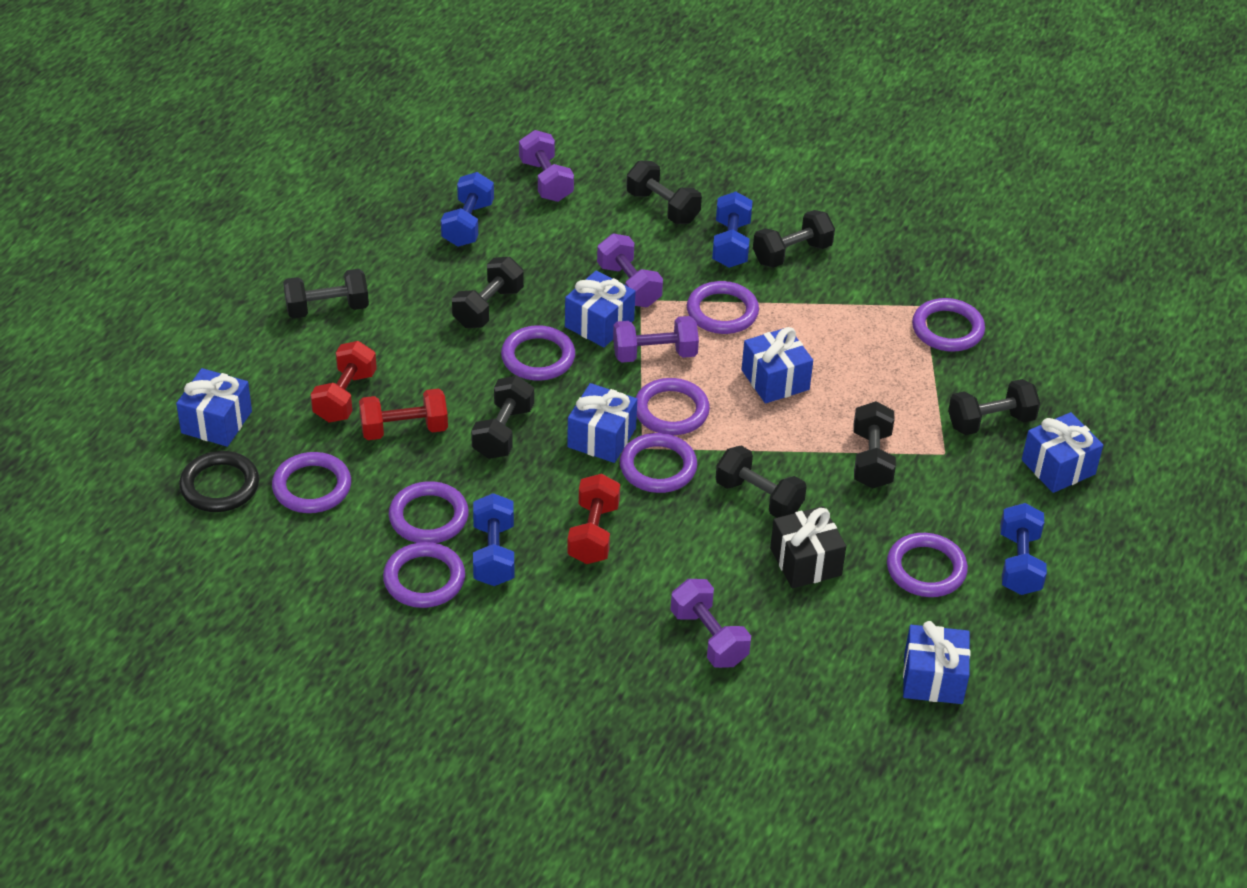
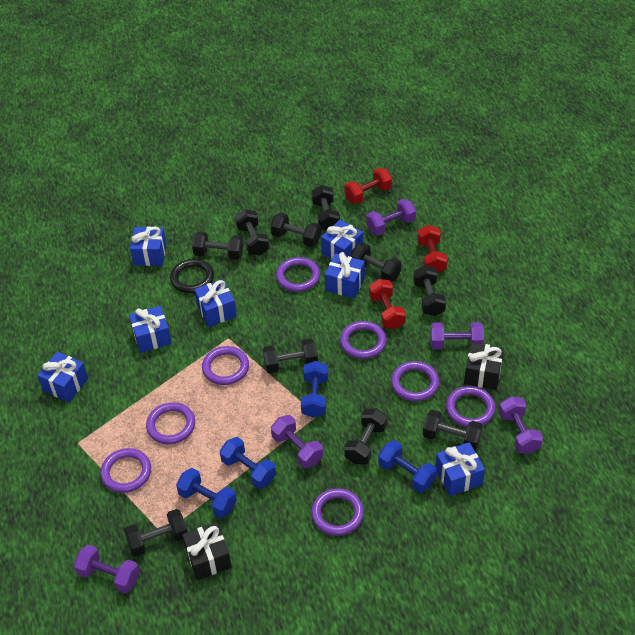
black dumbbell: 8 -> 10
black gift: 1 -> 2
blue gift: 6 -> 7
purple dumbbell: 4 -> 5
purple ring: 9 -> 8

